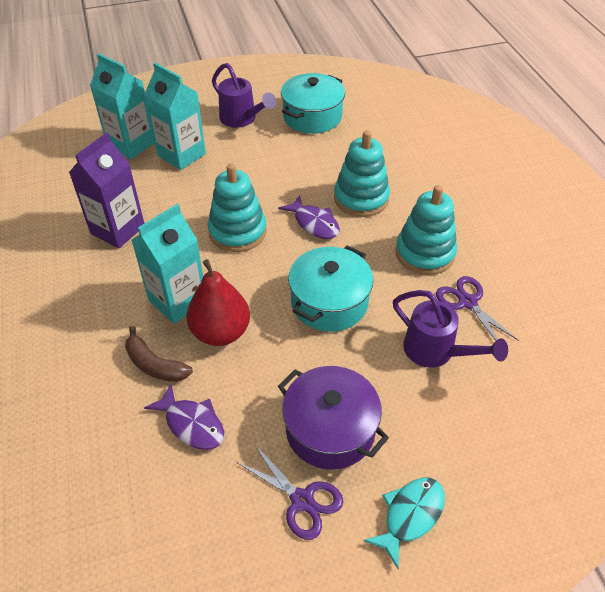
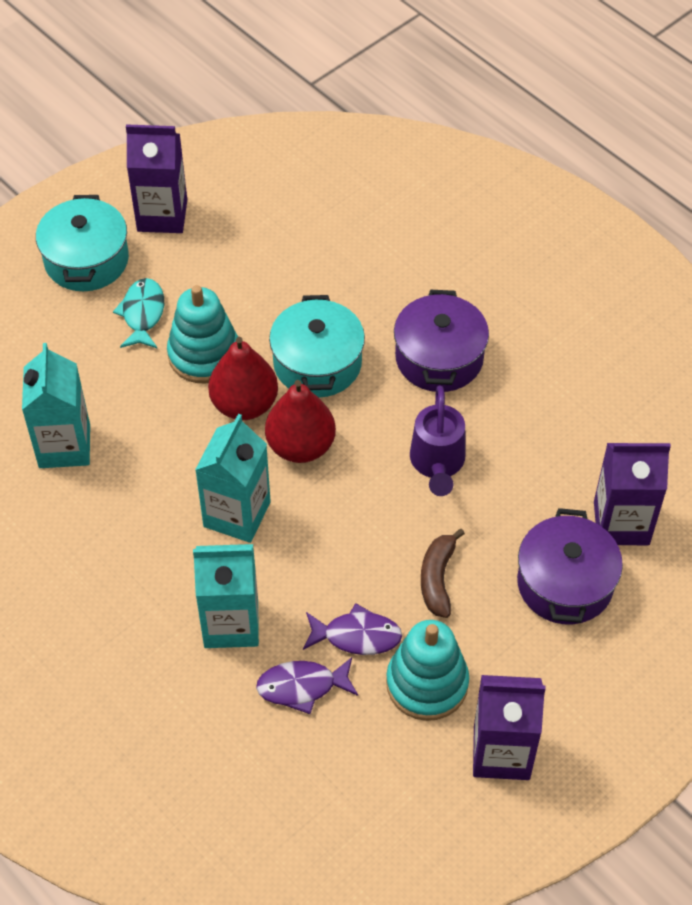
purple carton: 1 -> 3
purple pot: 1 -> 2
purple scissors: 2 -> 0
purple watering can: 2 -> 1
red pear: 1 -> 2
turquoise stacking toy: 3 -> 2

